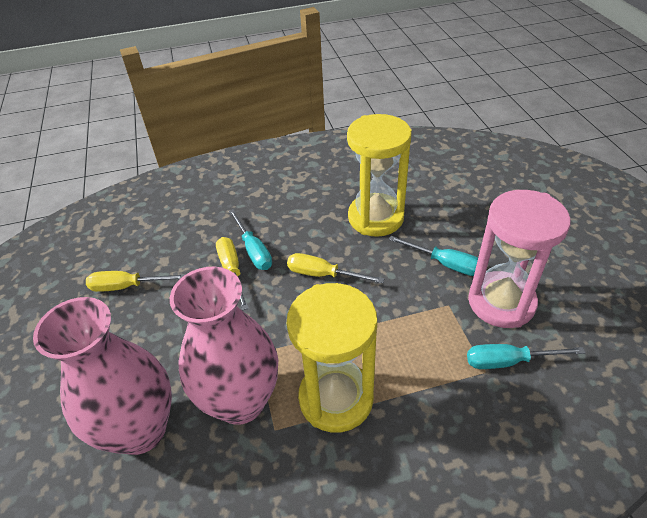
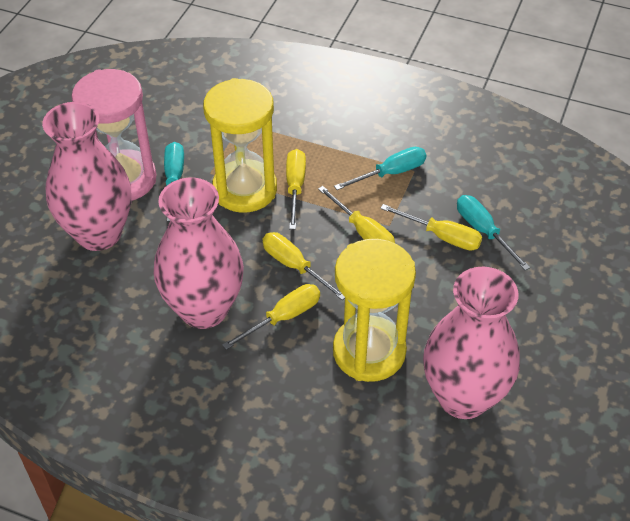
pink vase: 2 -> 3
yellow screwdriver: 3 -> 5

